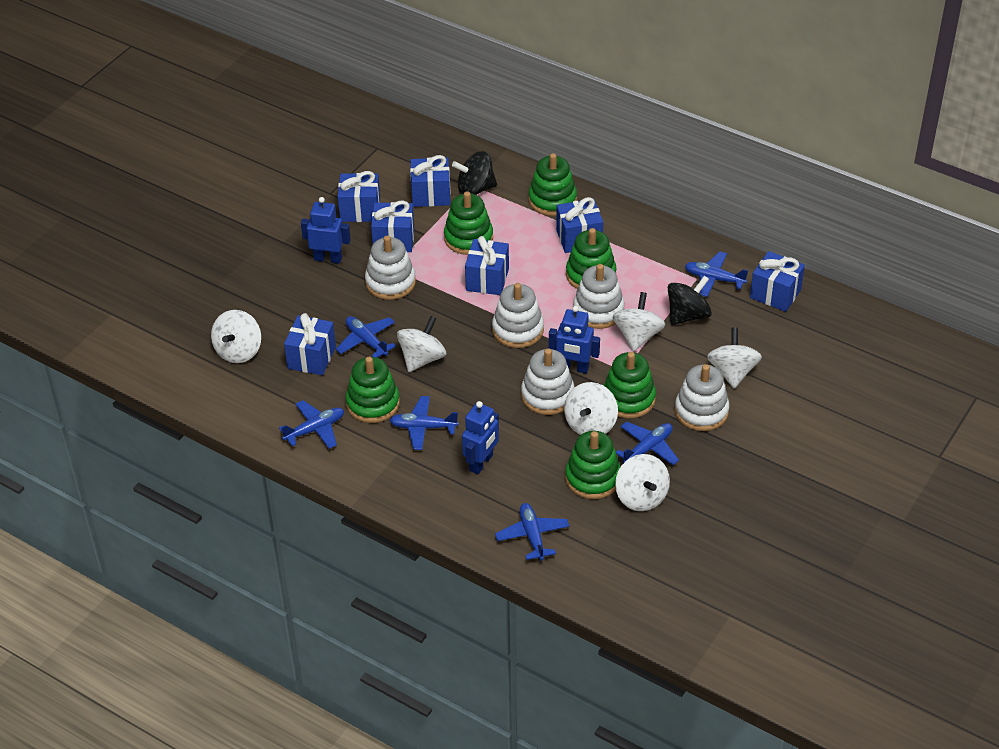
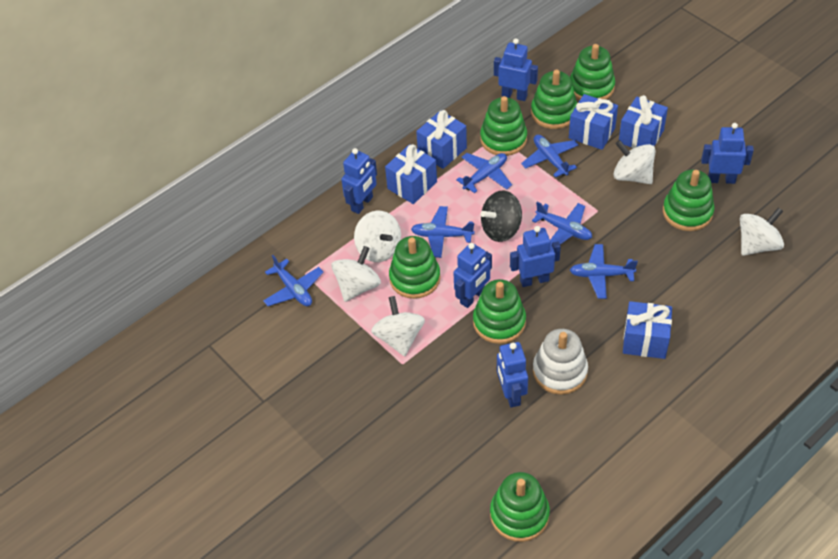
black spinning top: 2 -> 1
blue gift: 7 -> 5
blue robot: 3 -> 6
green stacking toy: 6 -> 7
white spinning top: 6 -> 5
white stacking toy: 5 -> 1

